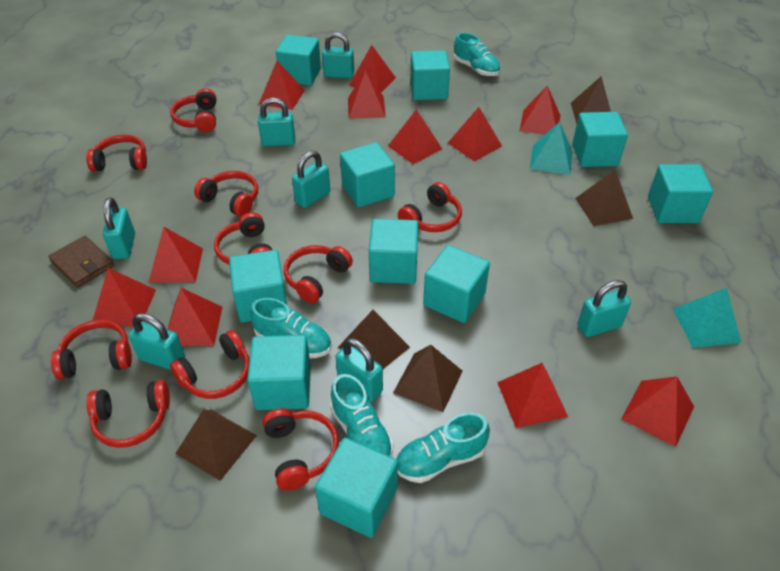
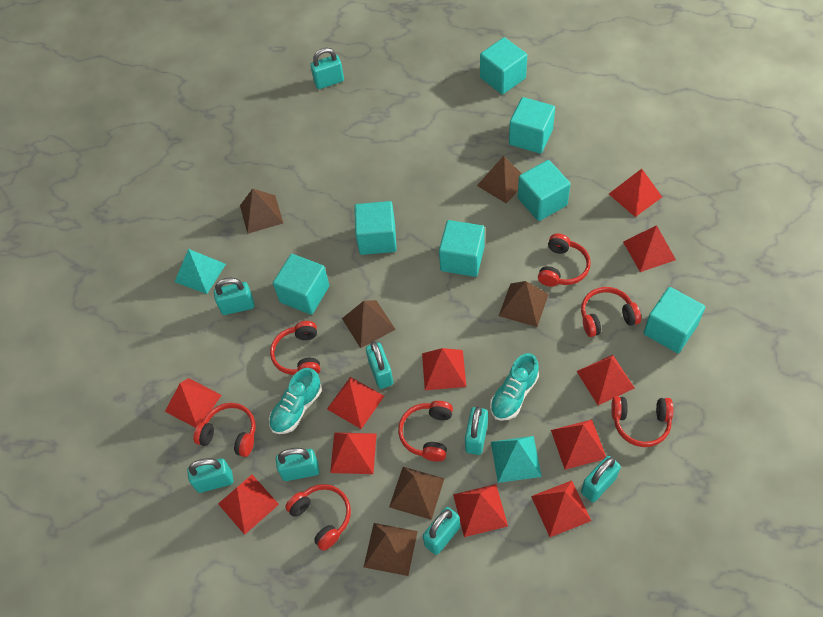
brown pyramid: 5 -> 6
brown wallet: 1 -> 0
red headphones: 10 -> 7
turquoise cube: 10 -> 7
turquoise padlock: 7 -> 8
turquoise shoe: 4 -> 2

